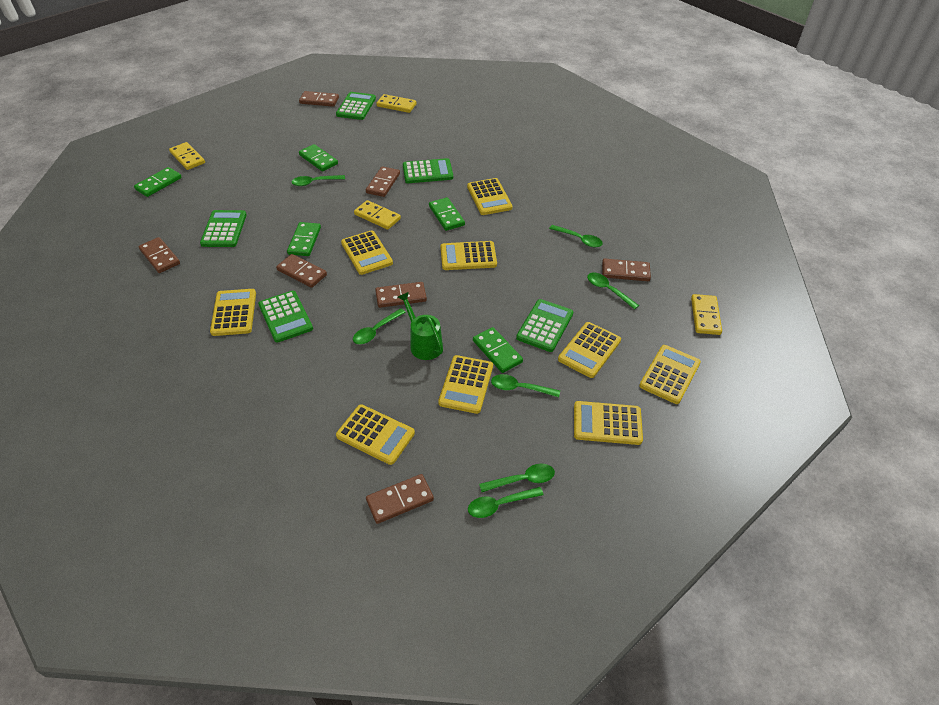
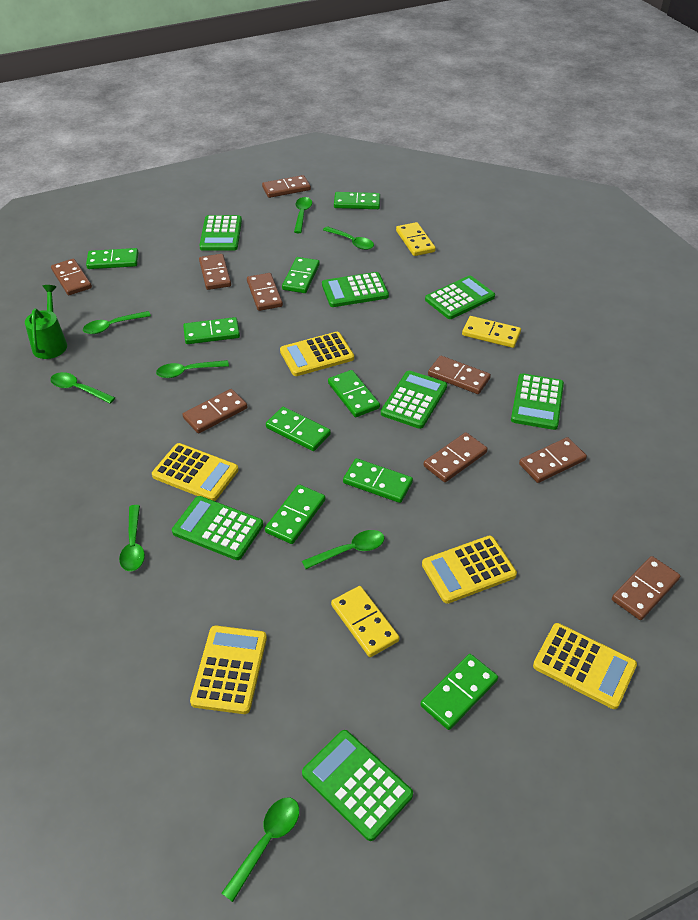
brown domino: 7 -> 9
green calculator: 5 -> 7
green domino: 5 -> 9
green spoon: 7 -> 8
yellow calculator: 9 -> 5
yellow domino: 4 -> 3

